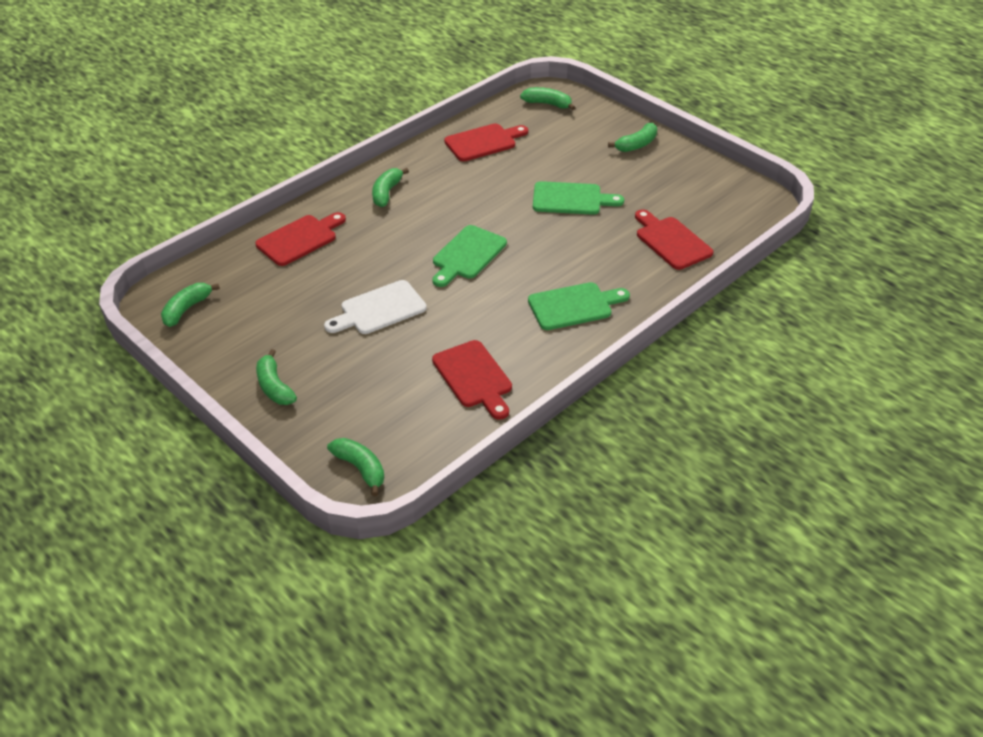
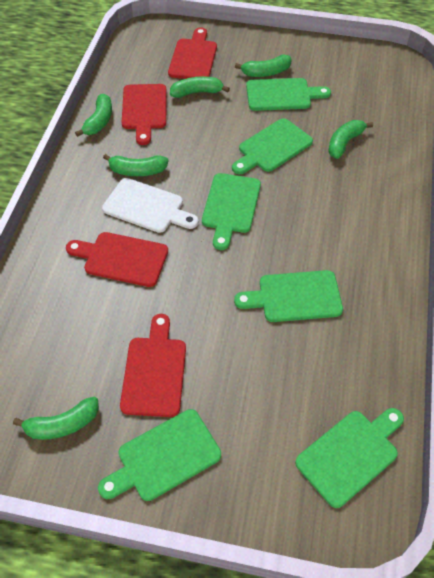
green cutting board: 3 -> 6

